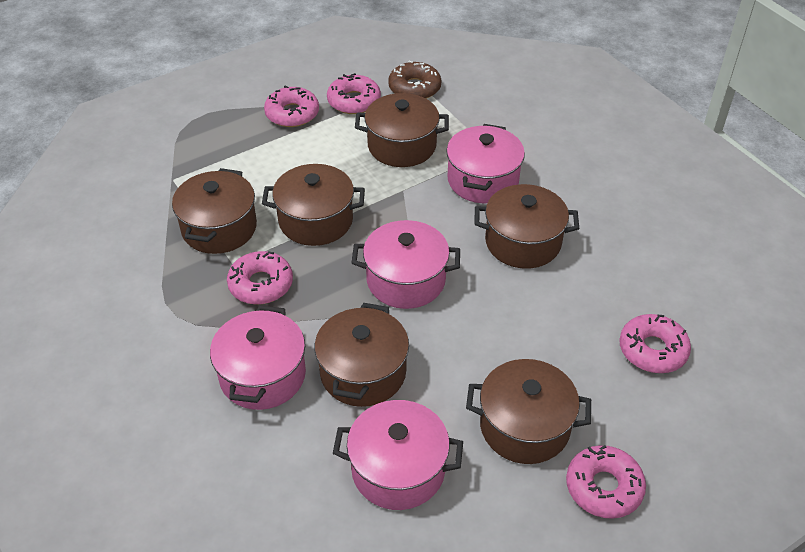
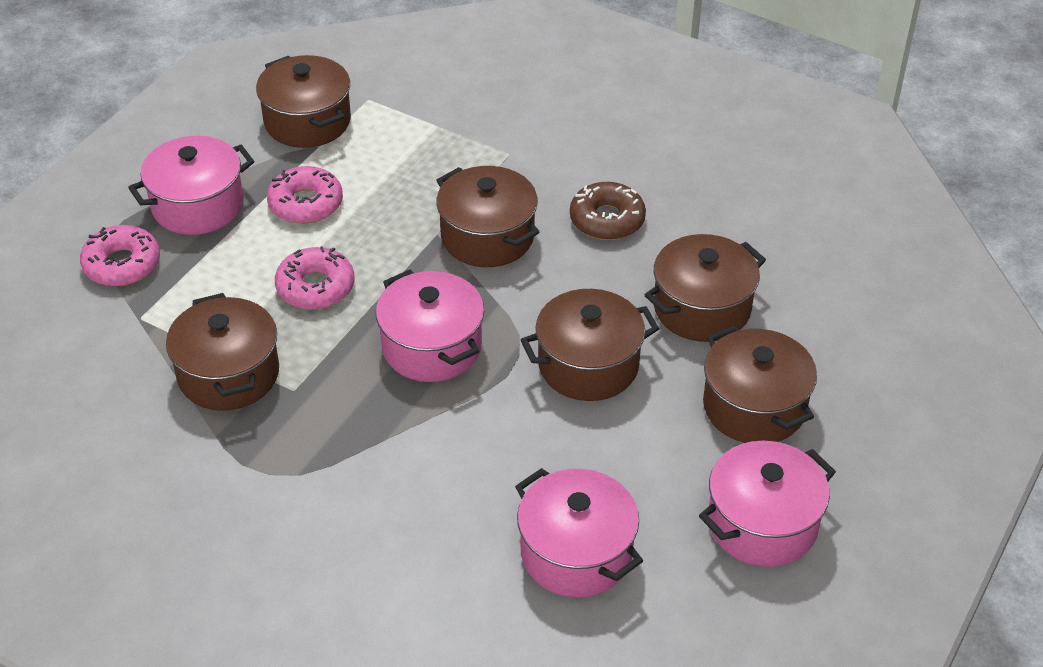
pink donut: 5 -> 3

